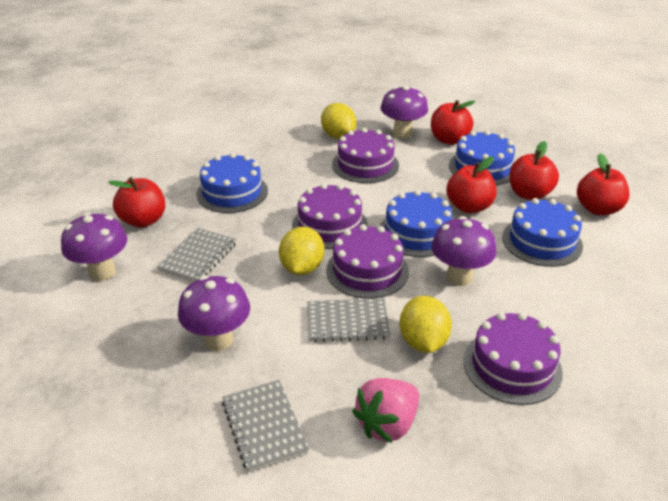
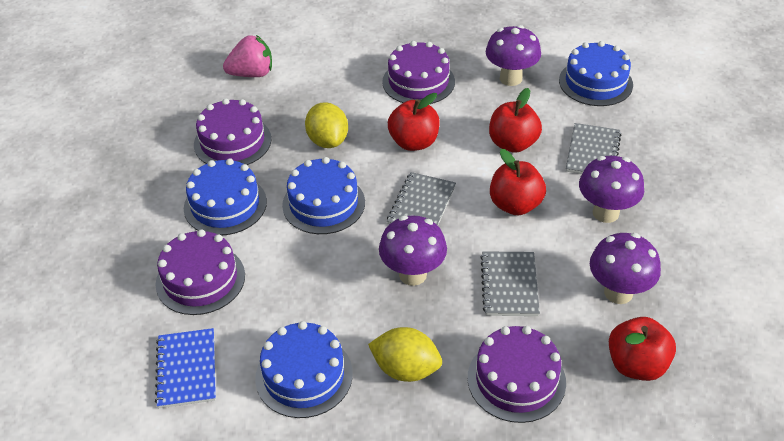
blue notebook: 0 -> 1
red apple: 5 -> 4
yellow lemon: 3 -> 2

